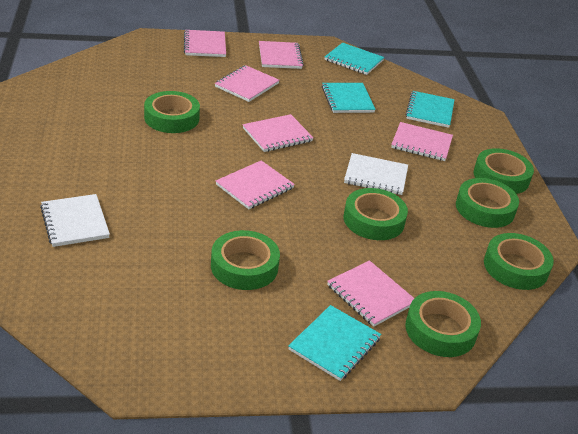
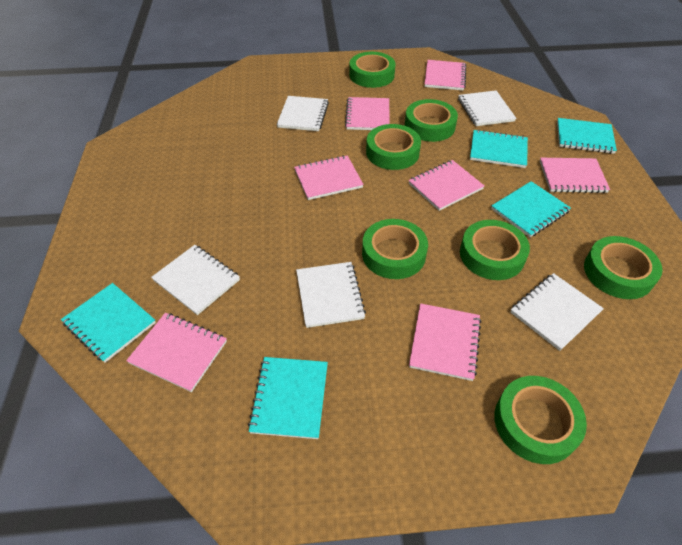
turquoise notebook: 4 -> 5
white notebook: 2 -> 5

